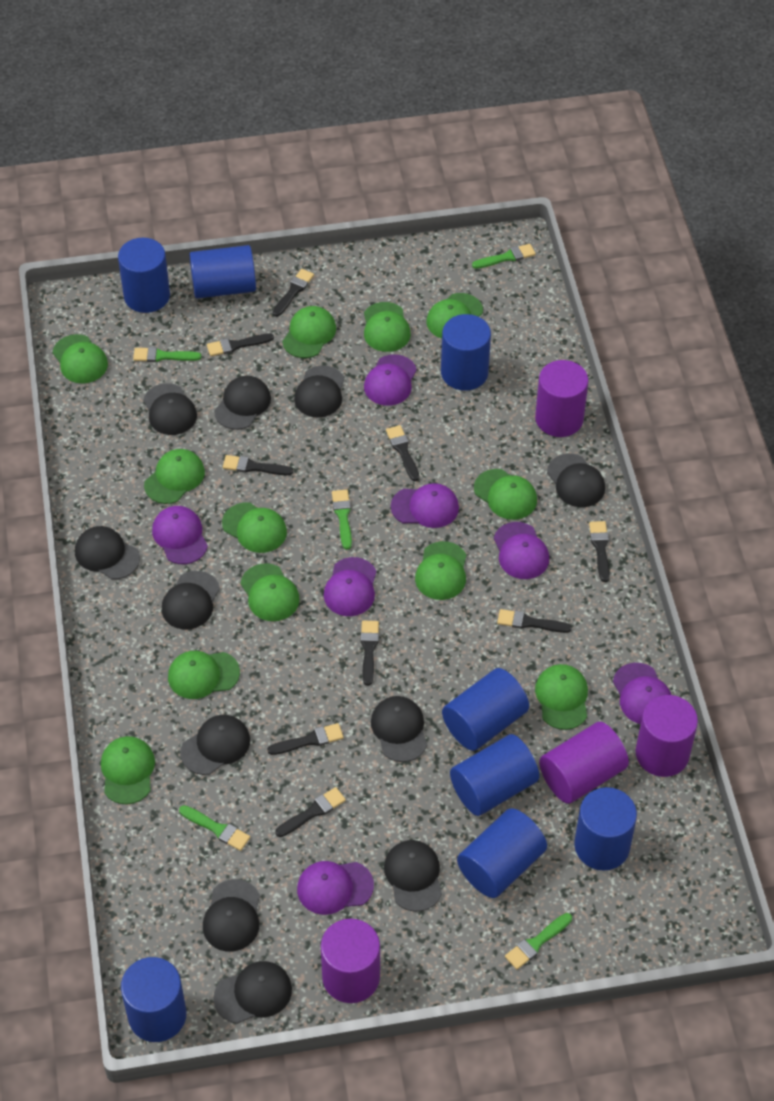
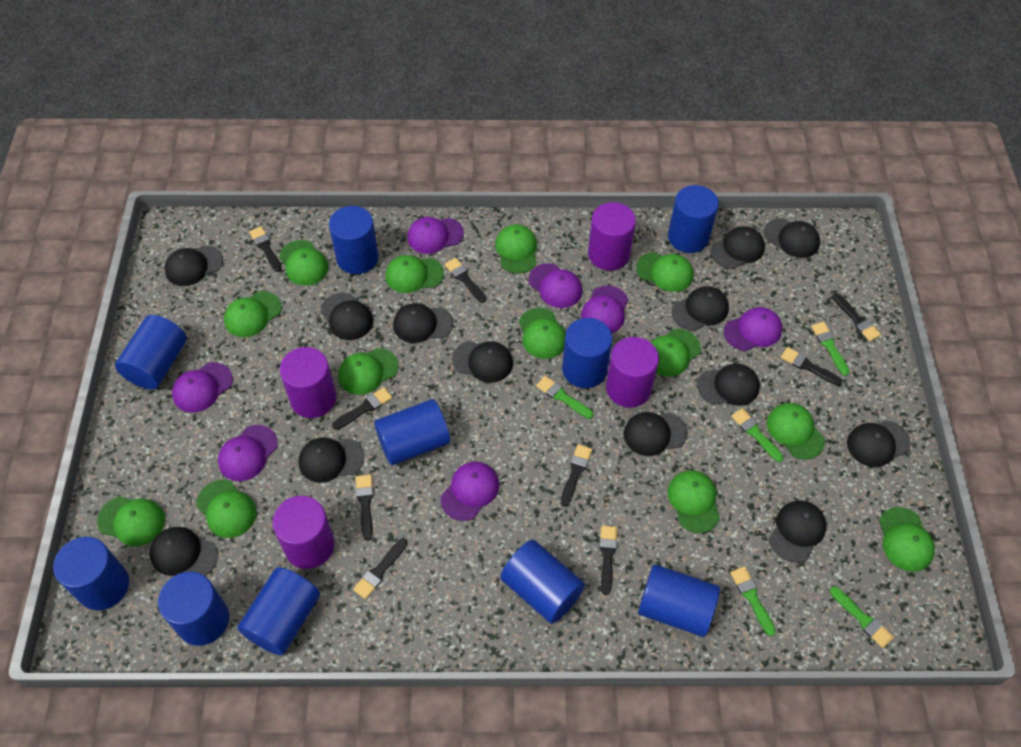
black cap: 11 -> 13
blue cylinder: 8 -> 10
green cap: 12 -> 13

